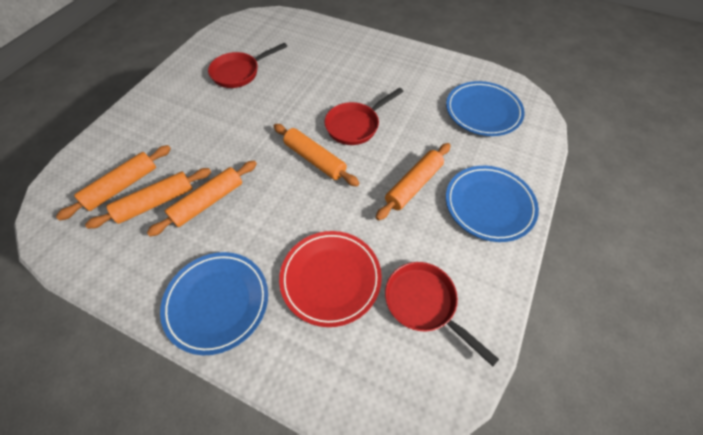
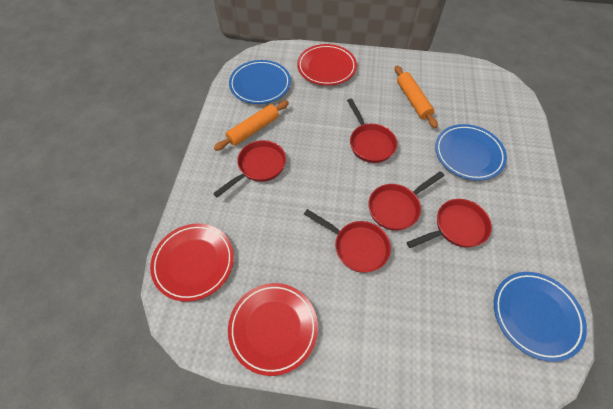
orange rolling pin: 5 -> 2
red pan: 3 -> 5
red plate: 1 -> 3

